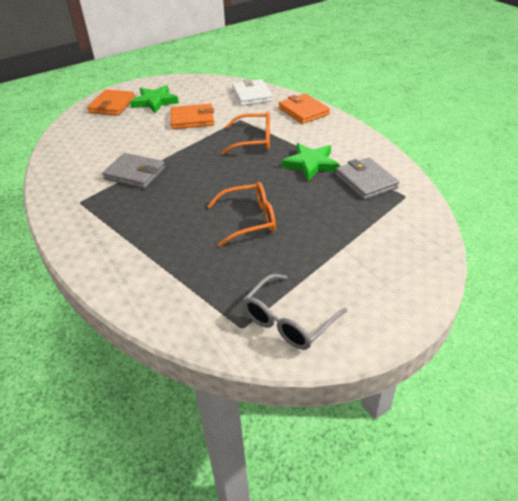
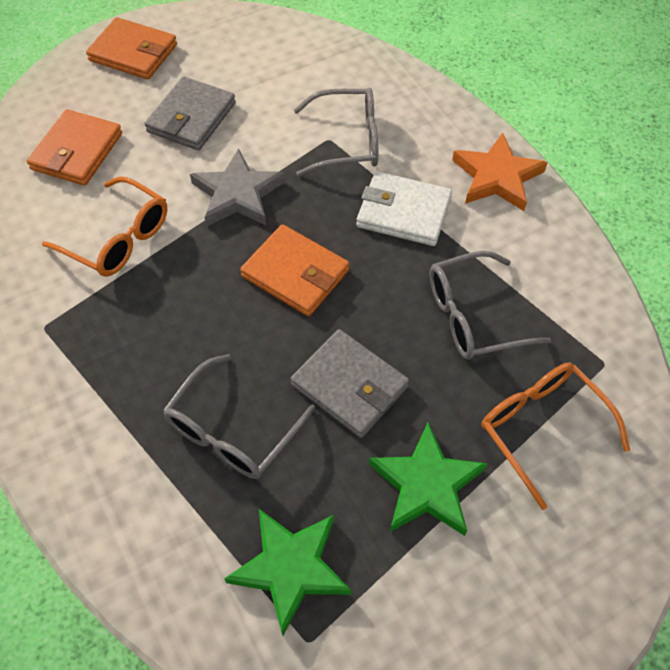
grey glasses: 1 -> 3
grey star: 0 -> 1
orange star: 0 -> 1

